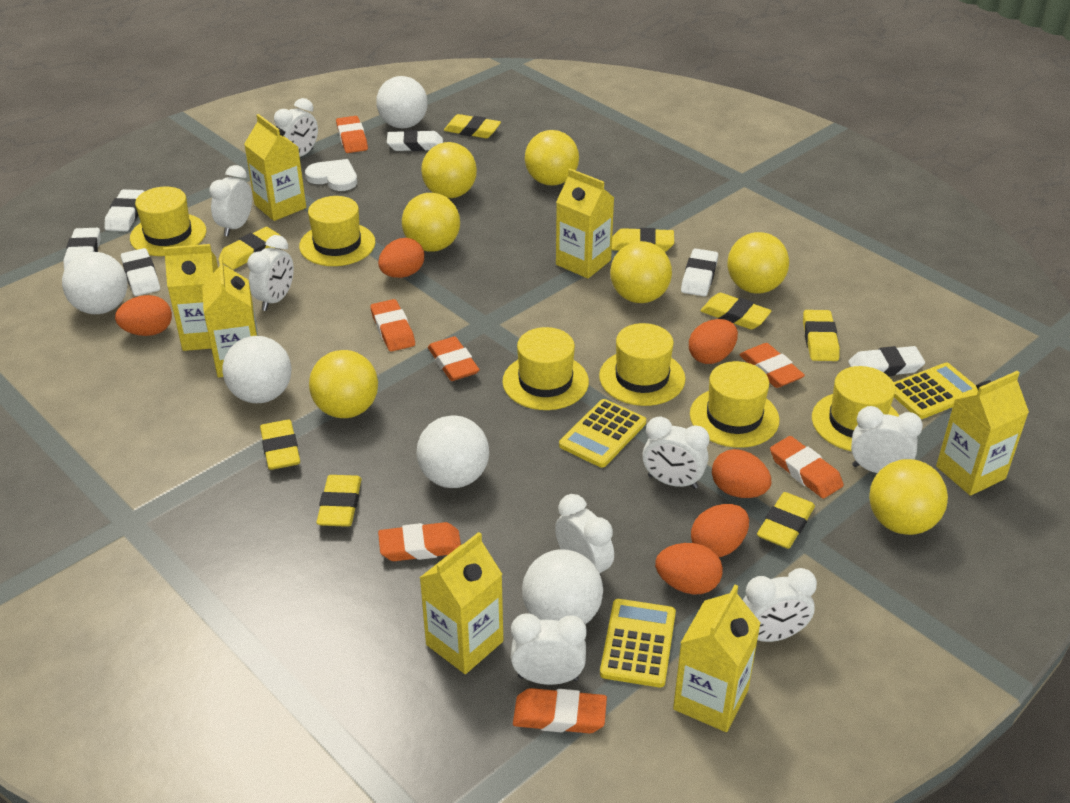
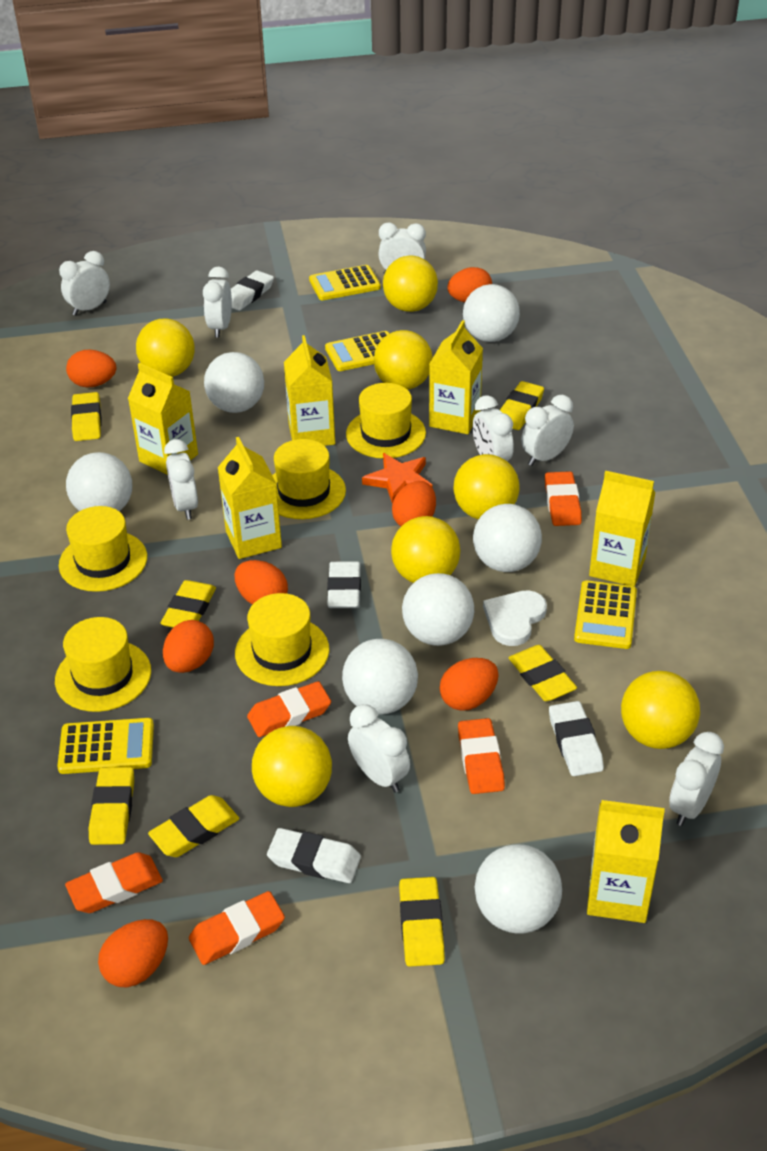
orange egg: 6 -> 7
orange eraser: 7 -> 5
orange star: 0 -> 1
white ball: 5 -> 7
white eraser: 6 -> 4
yellow calculator: 3 -> 4
yellow carton: 7 -> 6
yellow eraser: 8 -> 7
yellow hat: 6 -> 5

